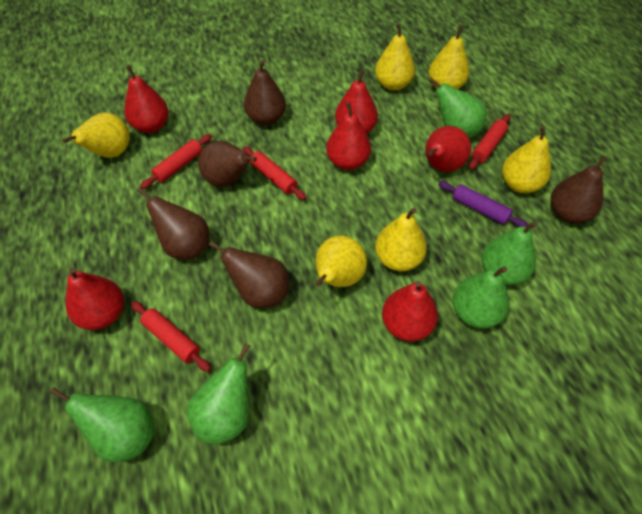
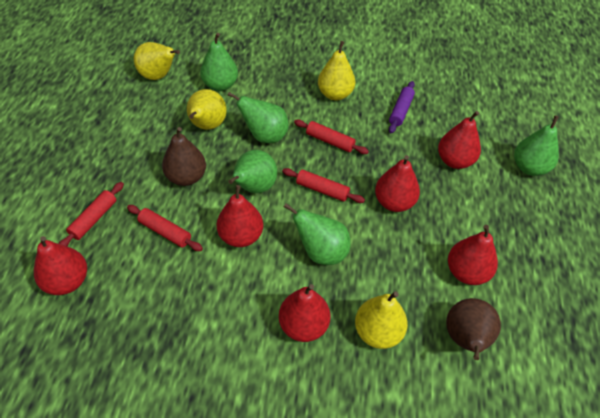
brown pear: 5 -> 2
yellow pear: 6 -> 4

